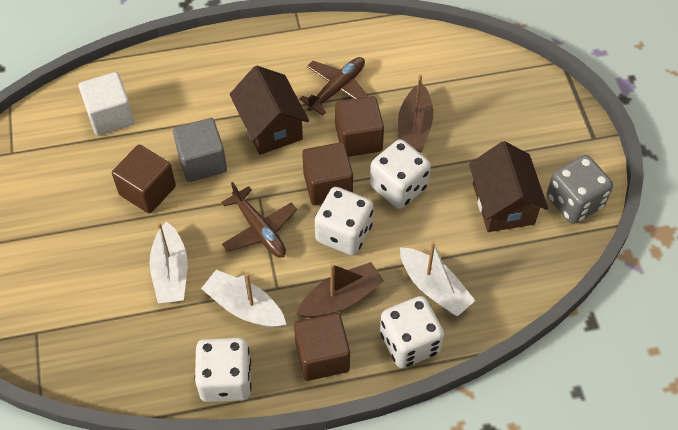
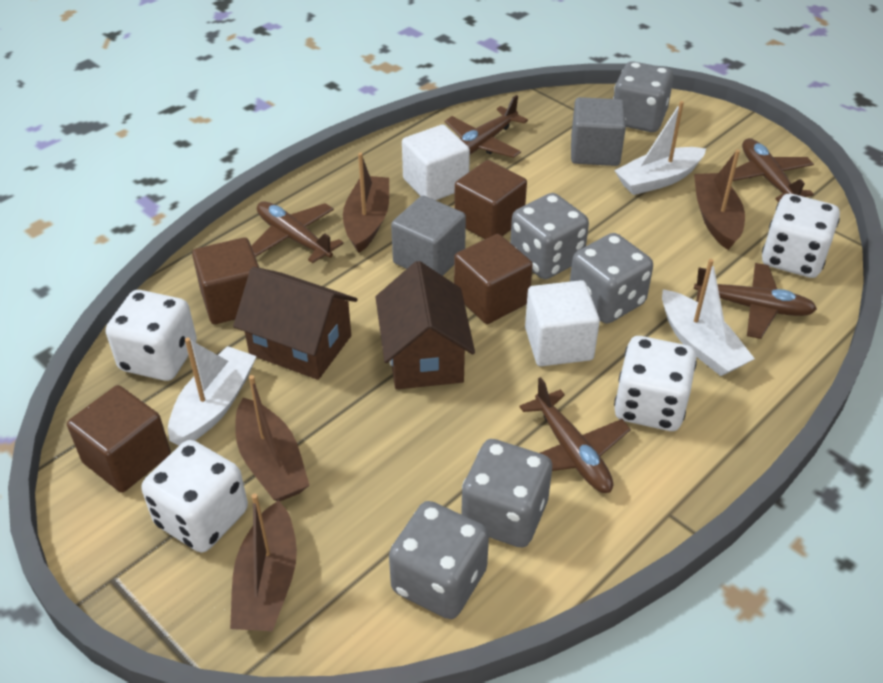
brown boat: 2 -> 4
brown plane: 2 -> 5
grey cube: 1 -> 2
grey dice: 1 -> 5
white cube: 1 -> 2

